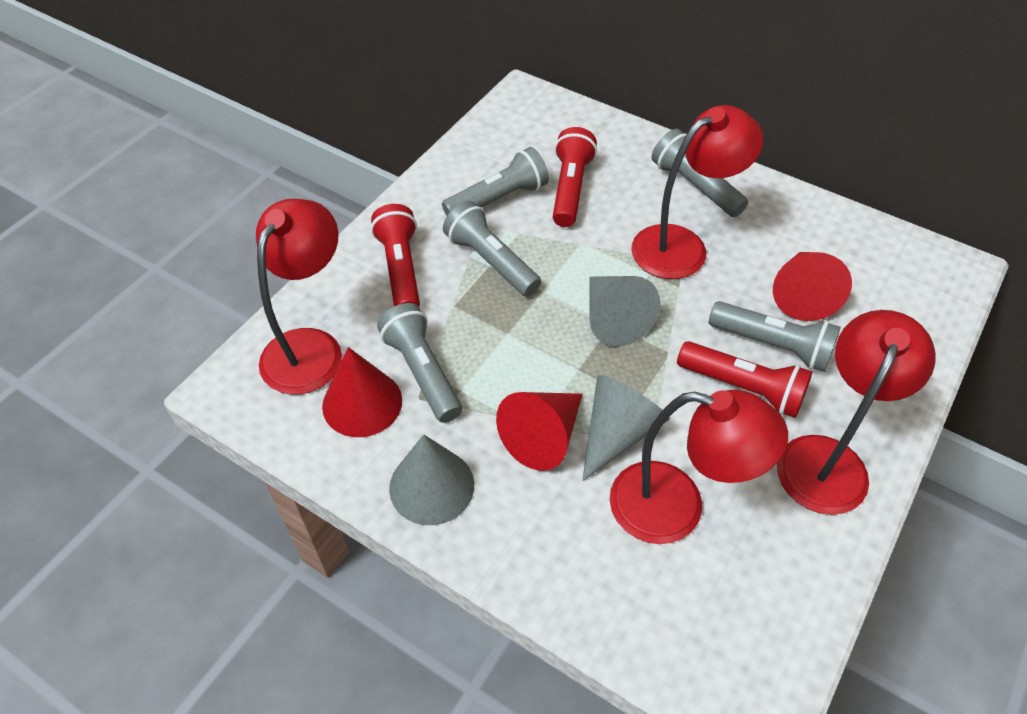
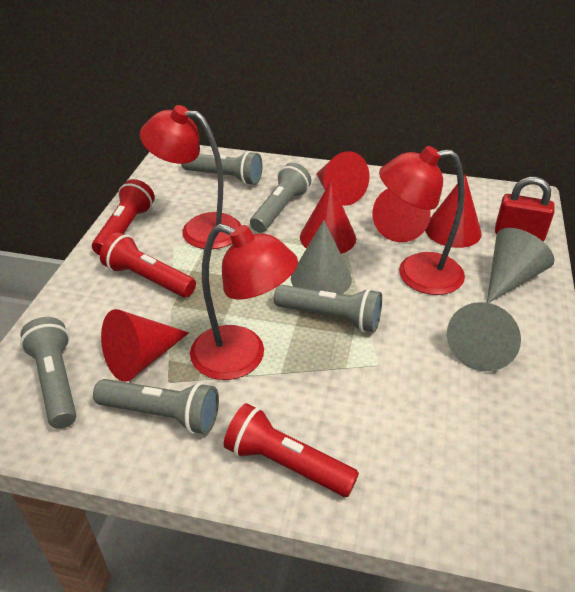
red cone: 3 -> 5
red lamp: 4 -> 3
red padlock: 0 -> 1

